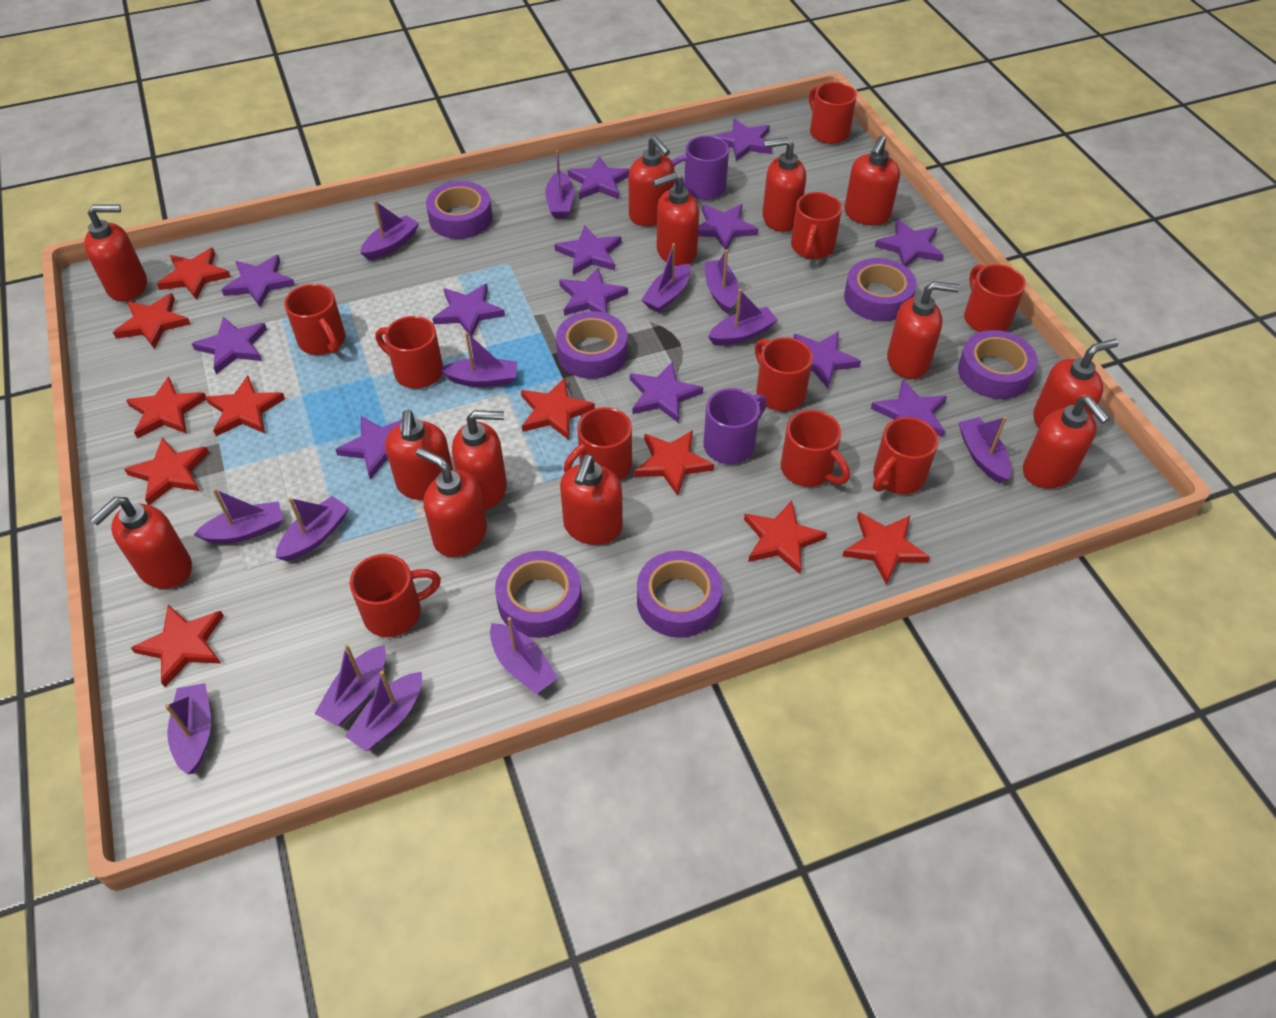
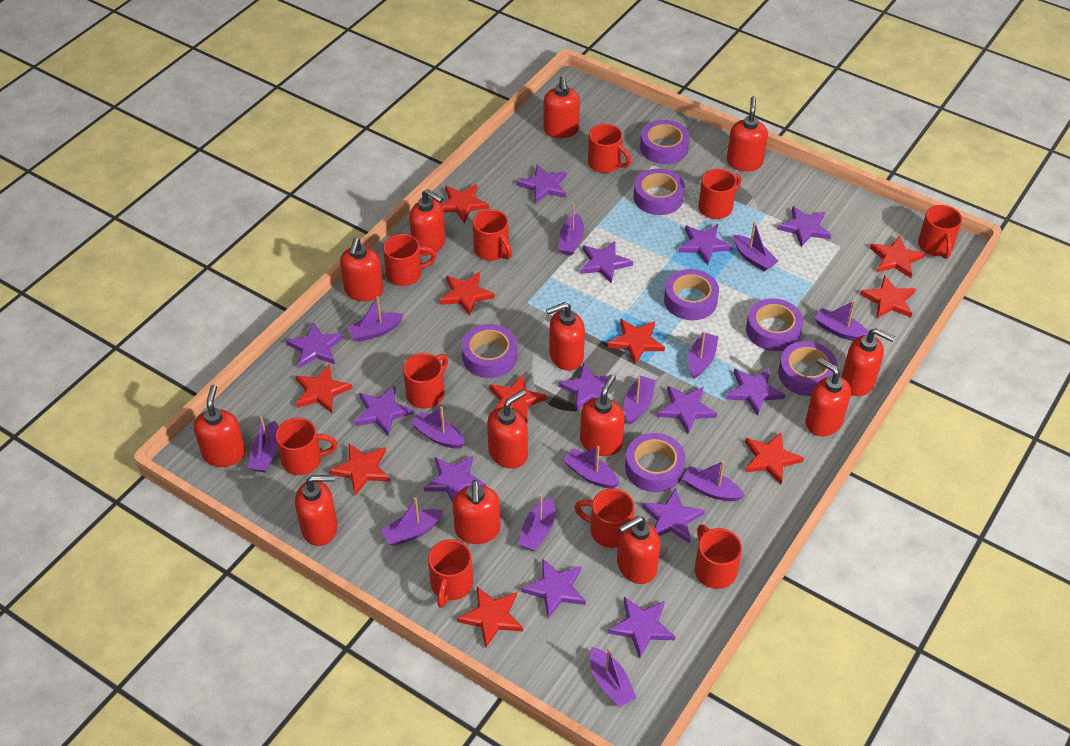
purple mug: 2 -> 0
purple tape: 6 -> 7

